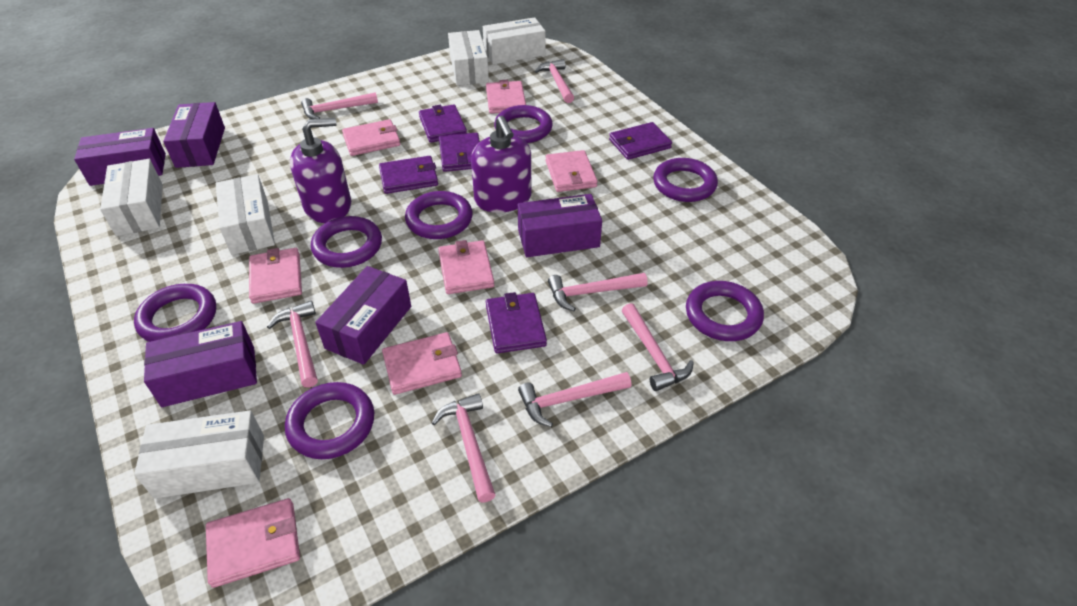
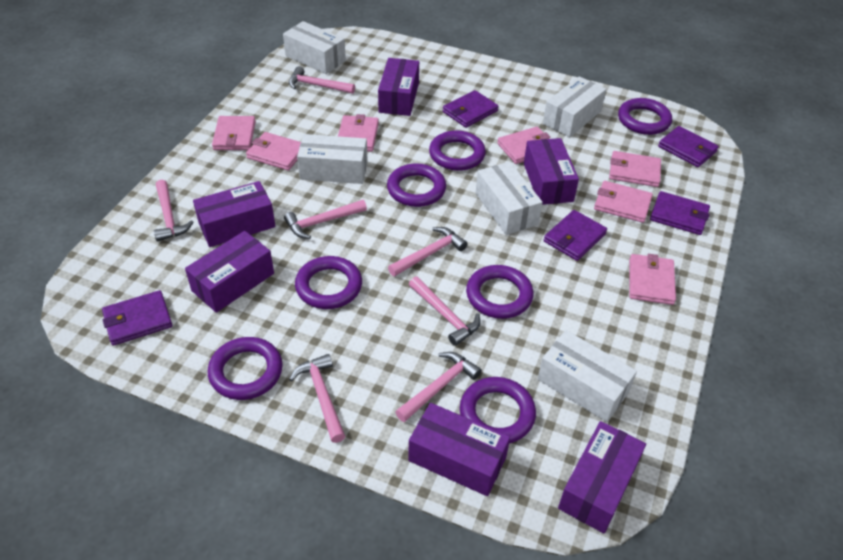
purple box: 5 -> 6
purple soap dispenser: 2 -> 0

